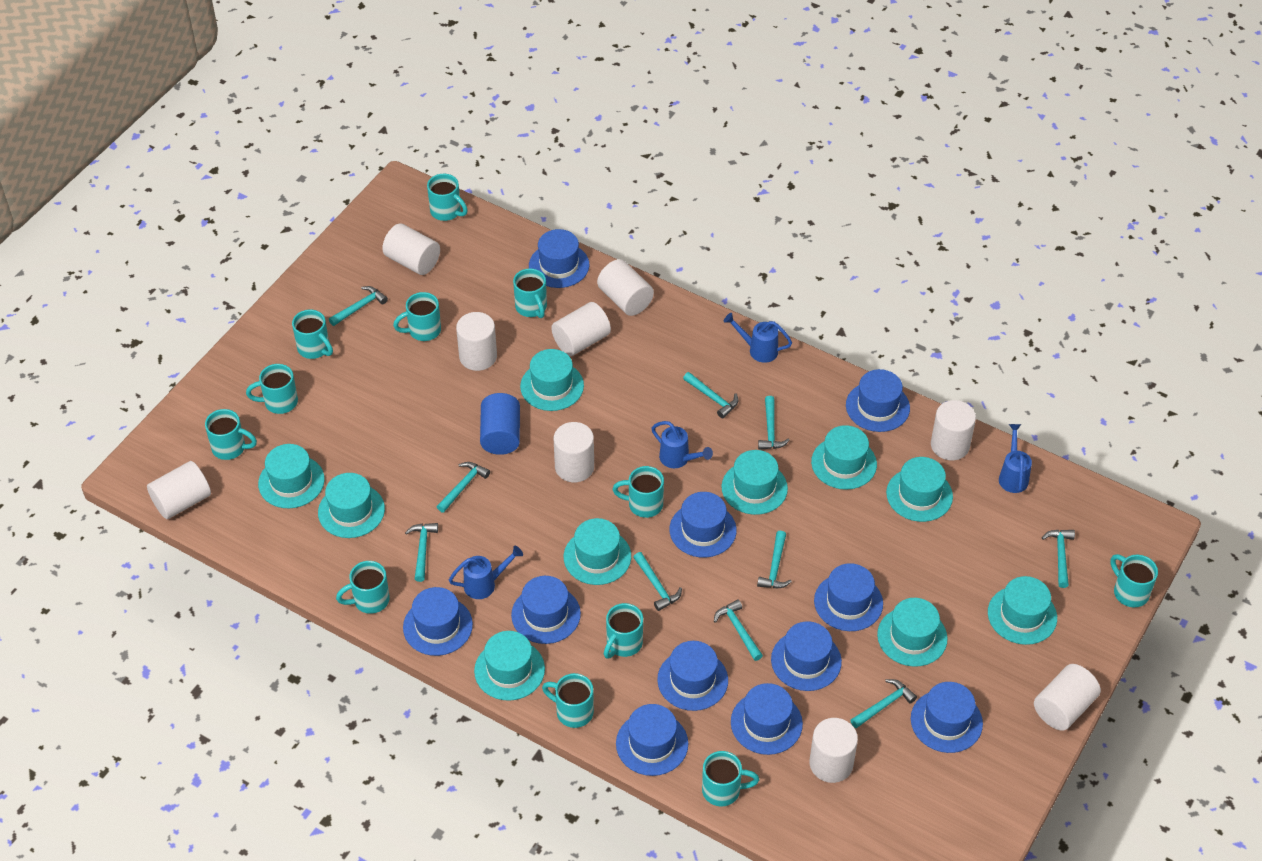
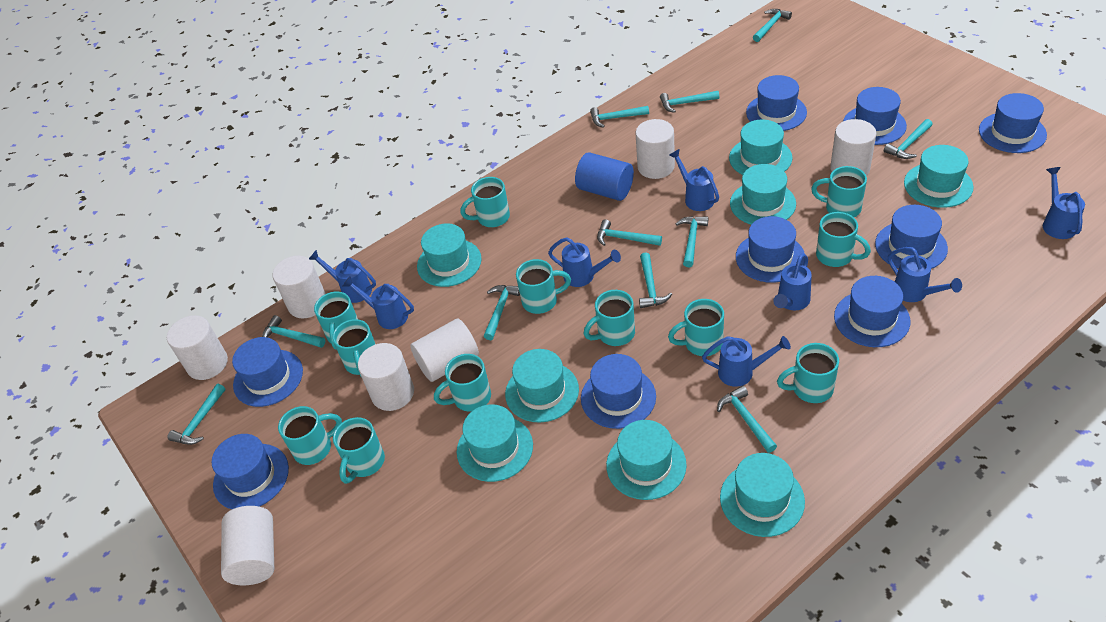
blue hat: 11 -> 9
blue watering can: 4 -> 8
turquoise hammer: 10 -> 11
turquoise hat: 10 -> 8
white cylinder: 9 -> 7

